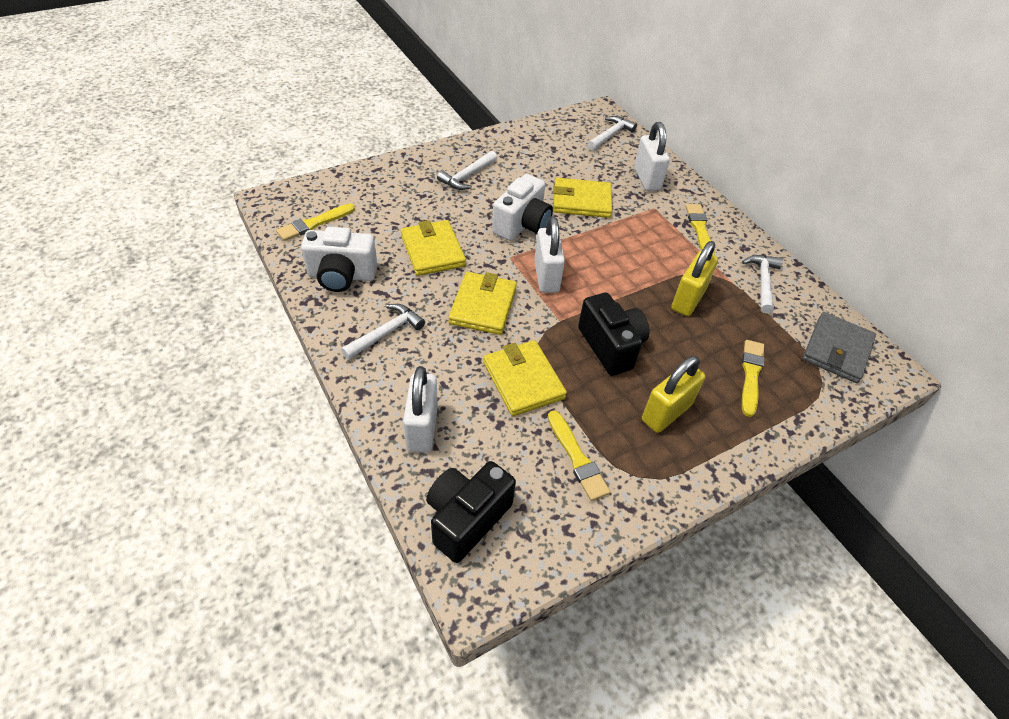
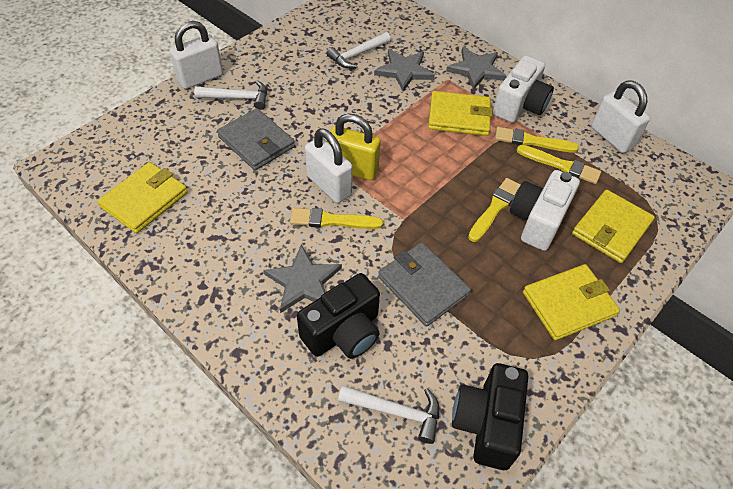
grey star: 0 -> 3
grey wallet: 1 -> 2
white hammer: 4 -> 3
yellow padlock: 2 -> 1

